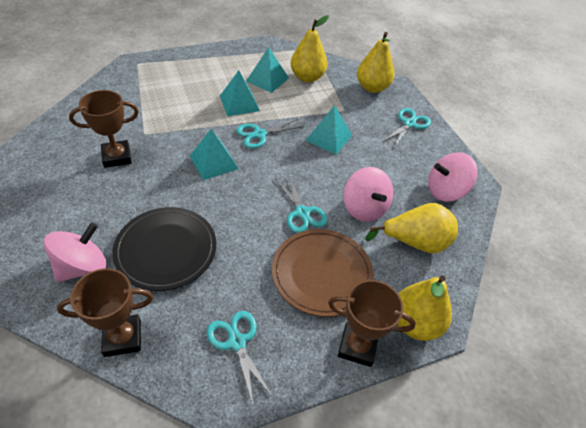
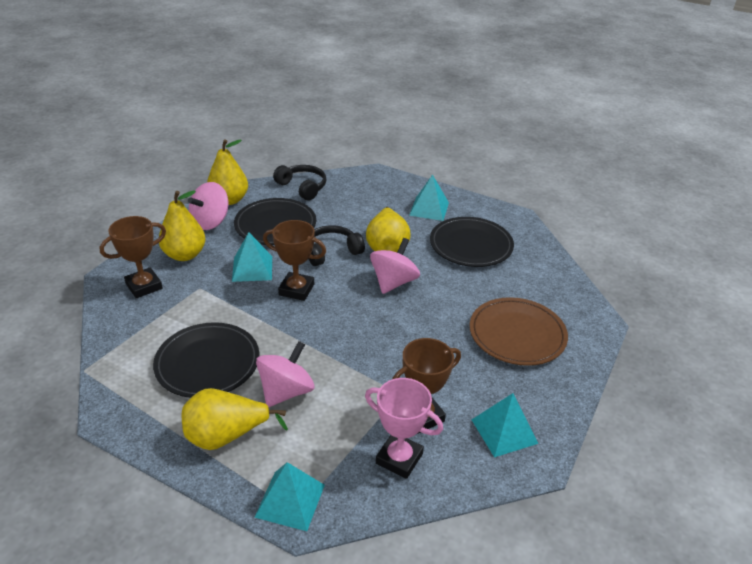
black headphones: 0 -> 2
black plate: 1 -> 3
pink trophy: 0 -> 1
turquoise scissors: 4 -> 0

